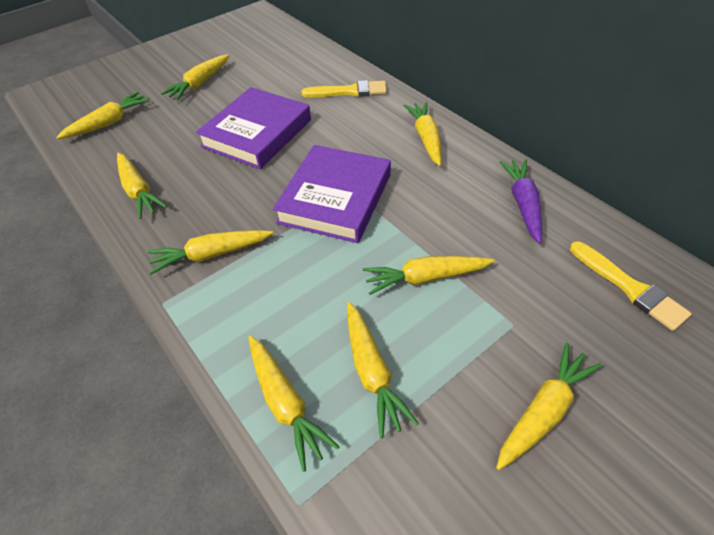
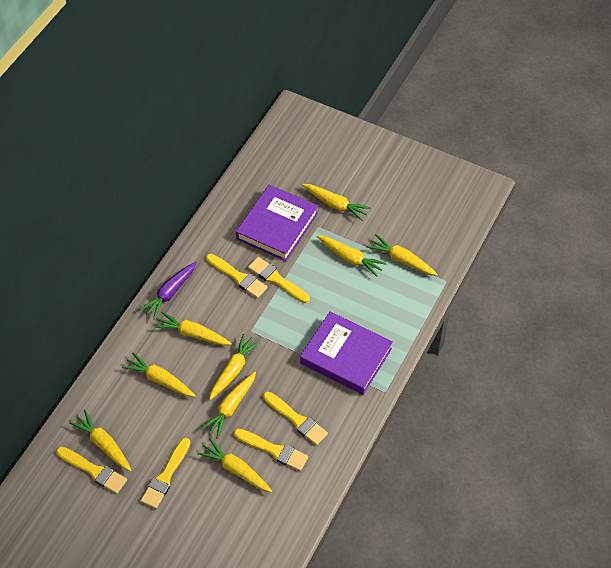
yellow brush: 2 -> 6

